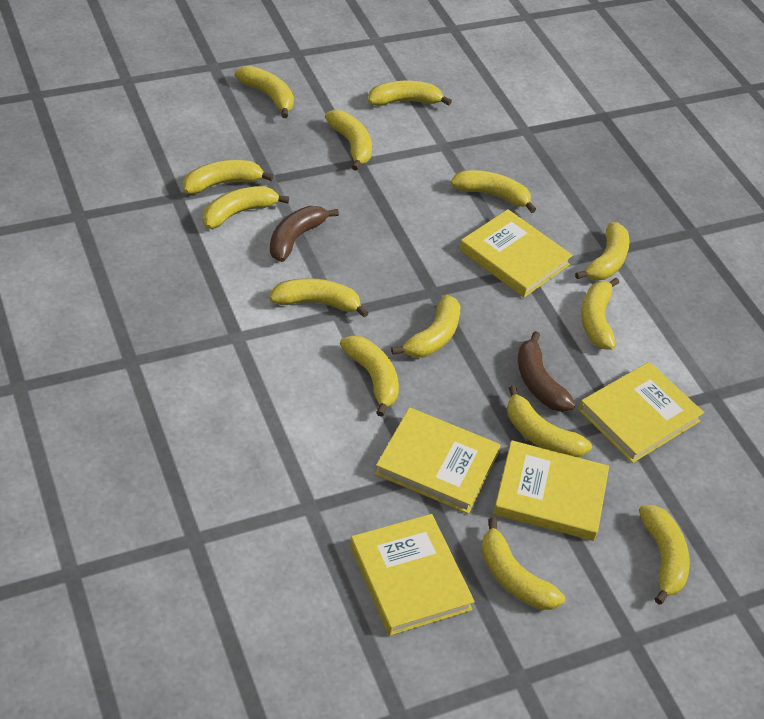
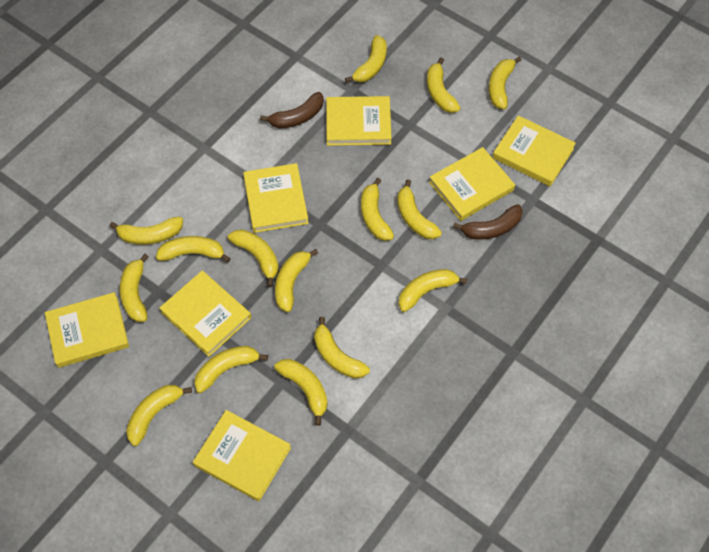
yellow banana: 14 -> 15
yellow book: 5 -> 7

